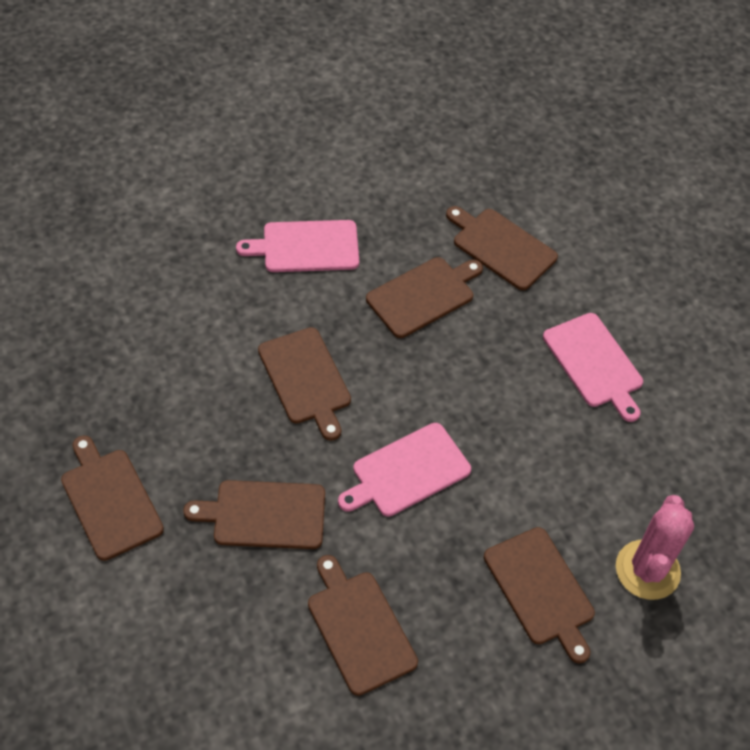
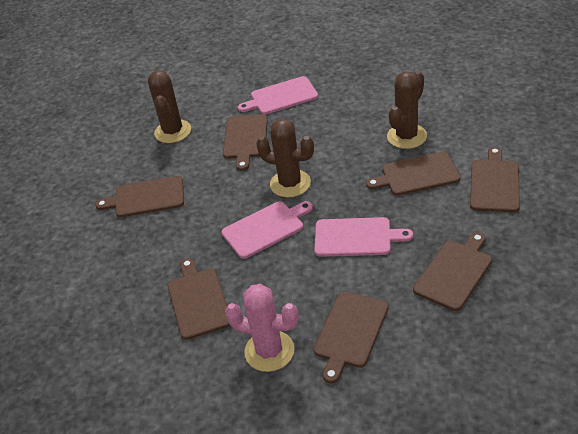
brown cactus: 0 -> 3

